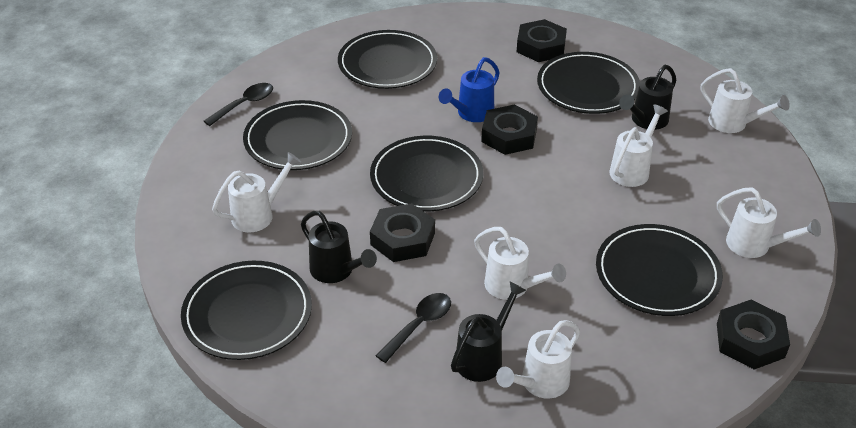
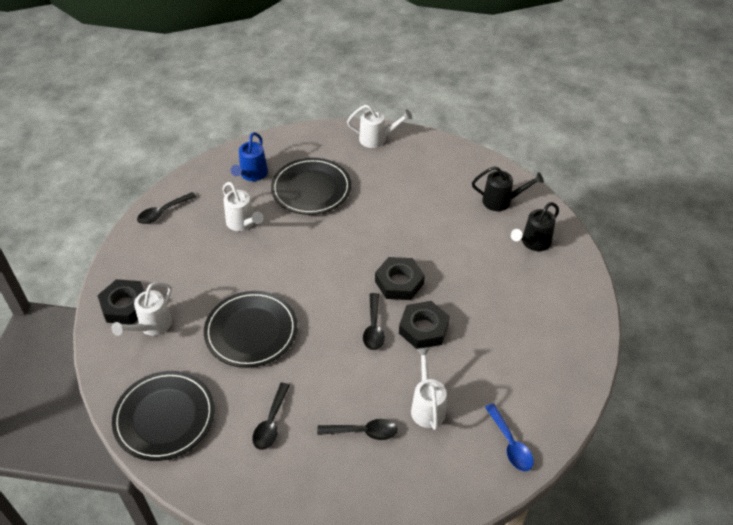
black nut: 4 -> 3
black plate: 6 -> 3
black spoon: 2 -> 4
black watering can: 3 -> 2
blue spoon: 0 -> 1
white watering can: 6 -> 4

